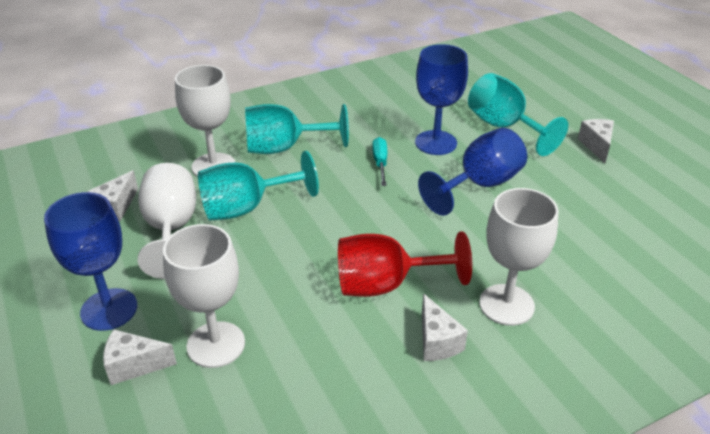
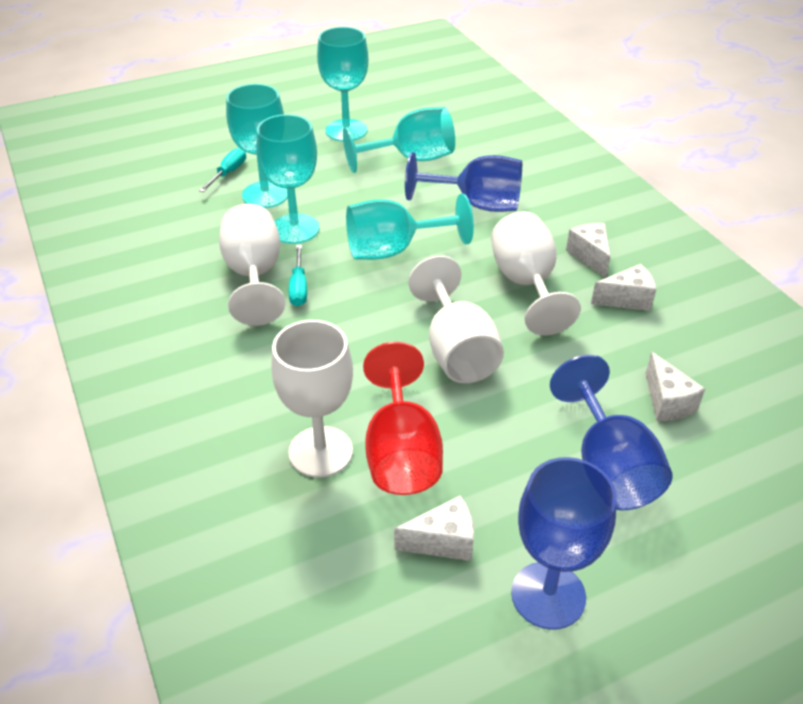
turquoise goblet: 3 -> 5
turquoise screwdriver: 1 -> 2

